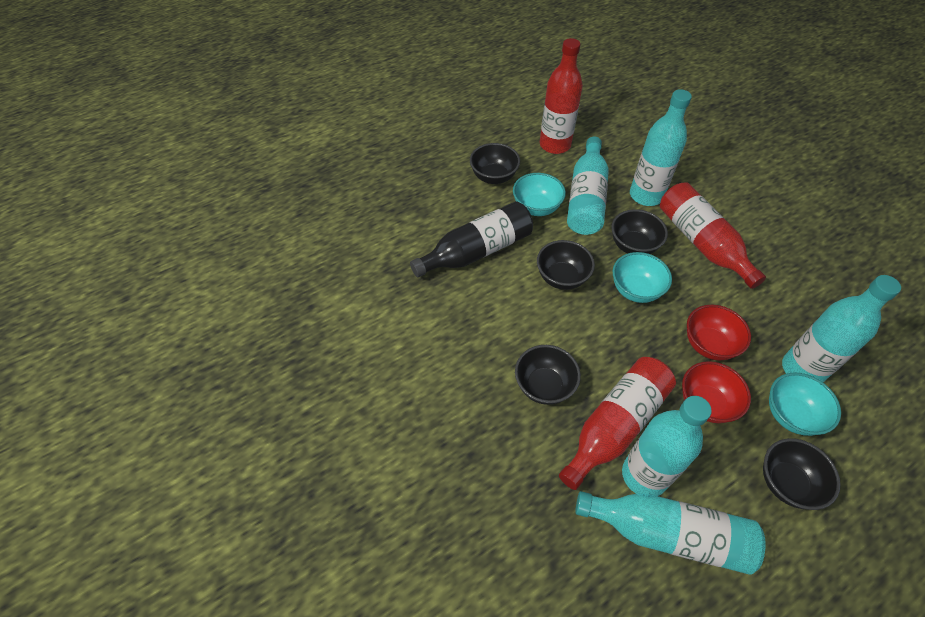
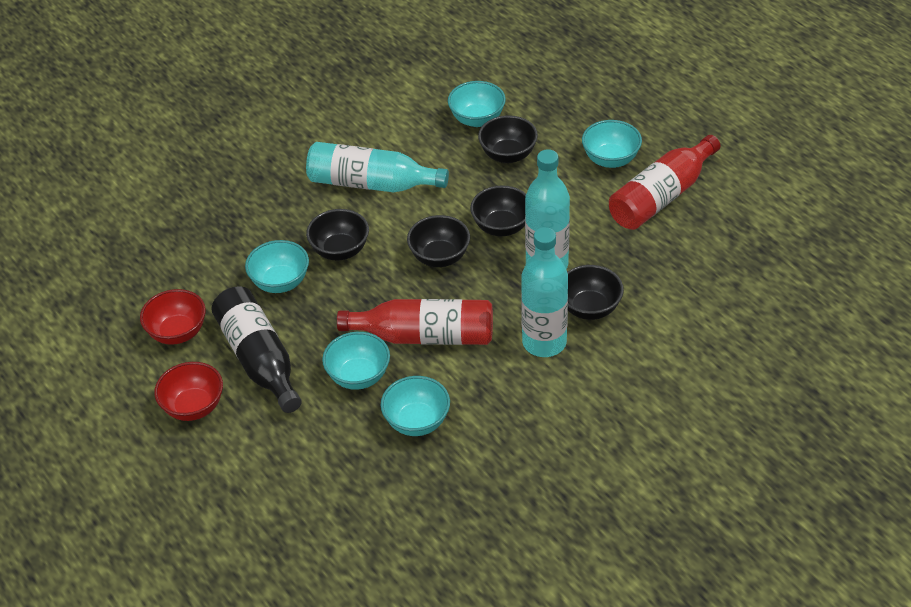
red bottle: 3 -> 2
turquoise bottle: 5 -> 3
turquoise bowl: 3 -> 5

